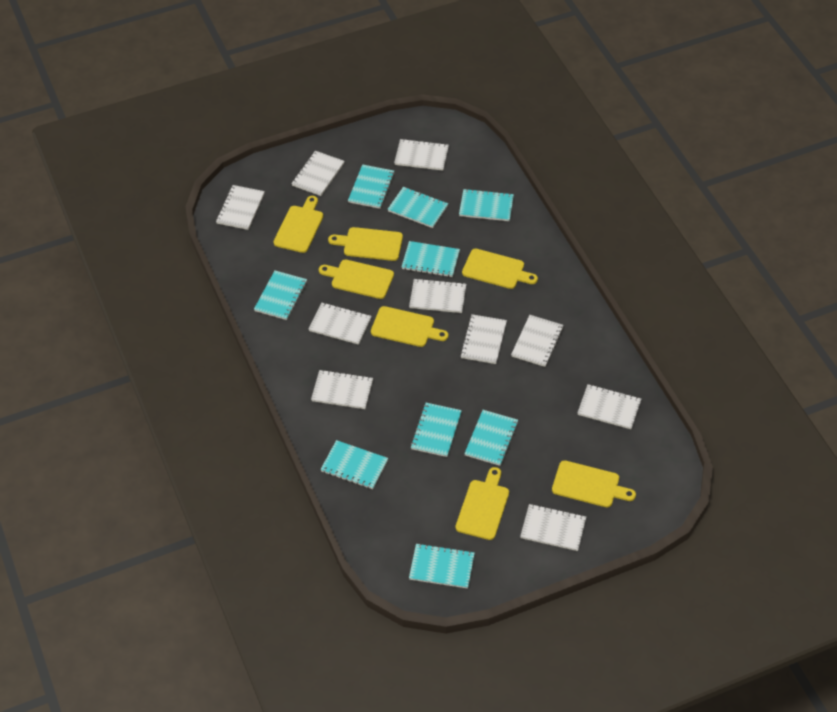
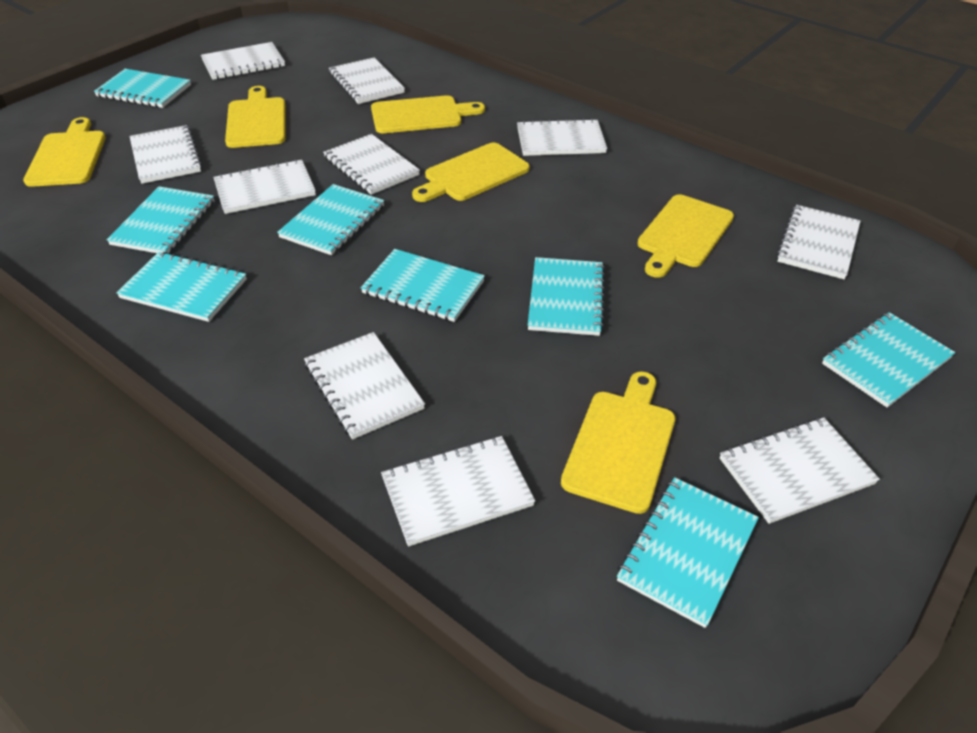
turquoise notebook: 9 -> 8
yellow cutting board: 7 -> 6

